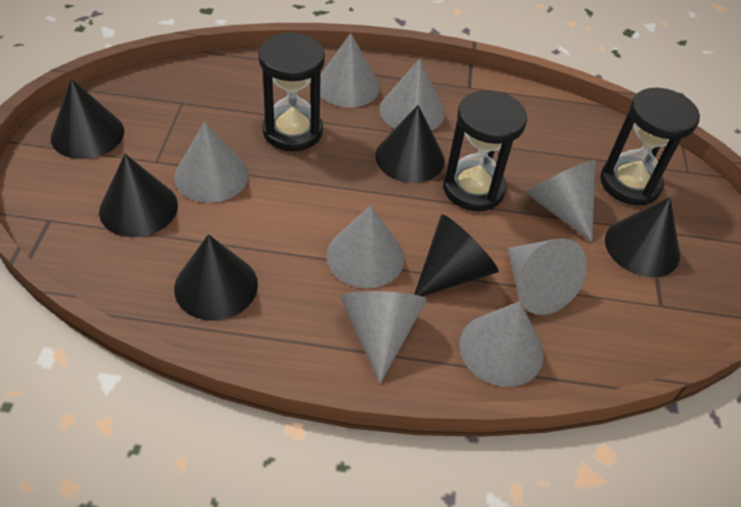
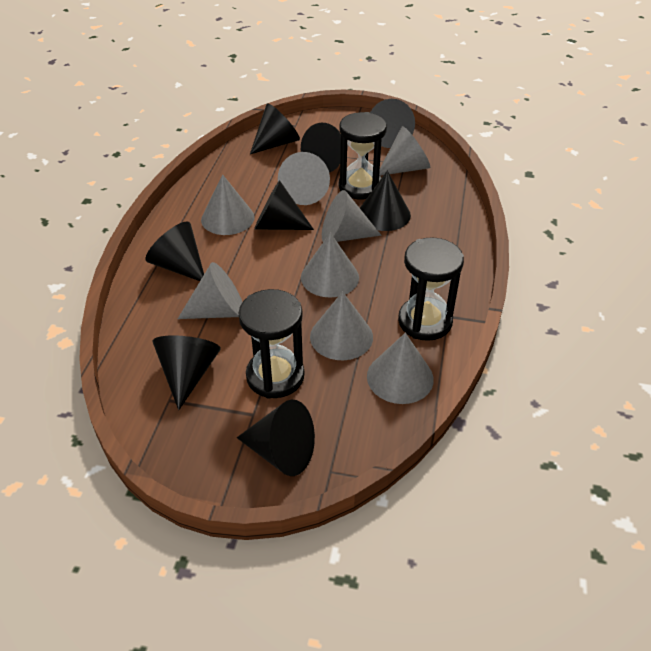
black cone: 6 -> 8

